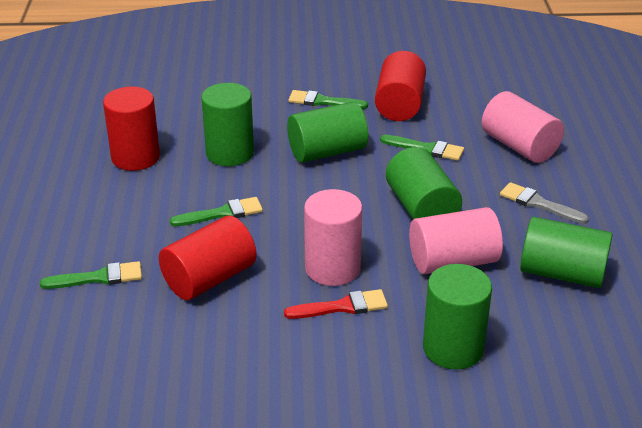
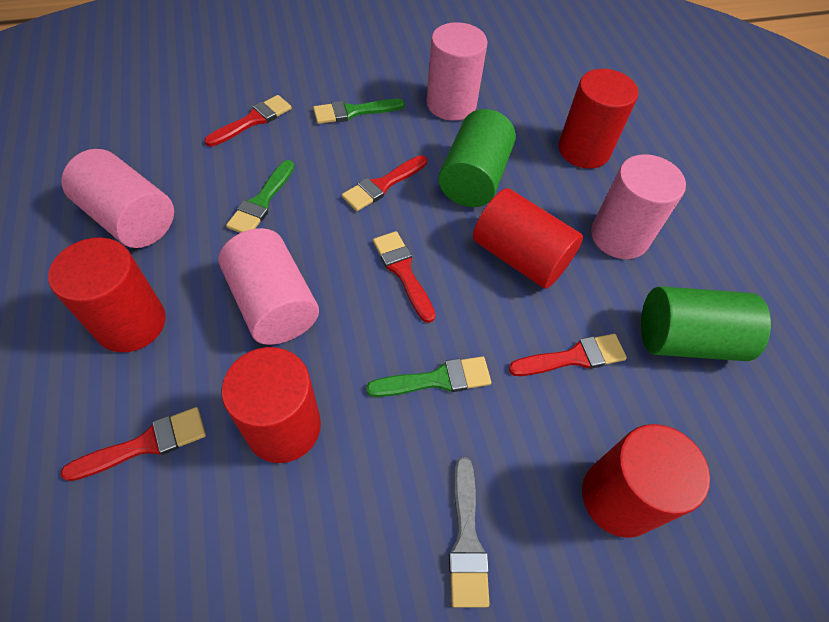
green brush: 4 -> 3
green cylinder: 5 -> 2
pink cylinder: 3 -> 4
red brush: 1 -> 5
red cylinder: 3 -> 5

